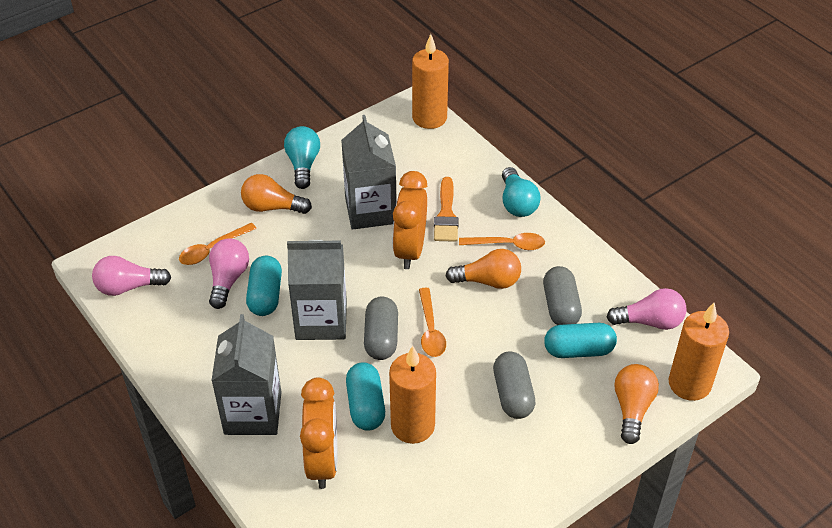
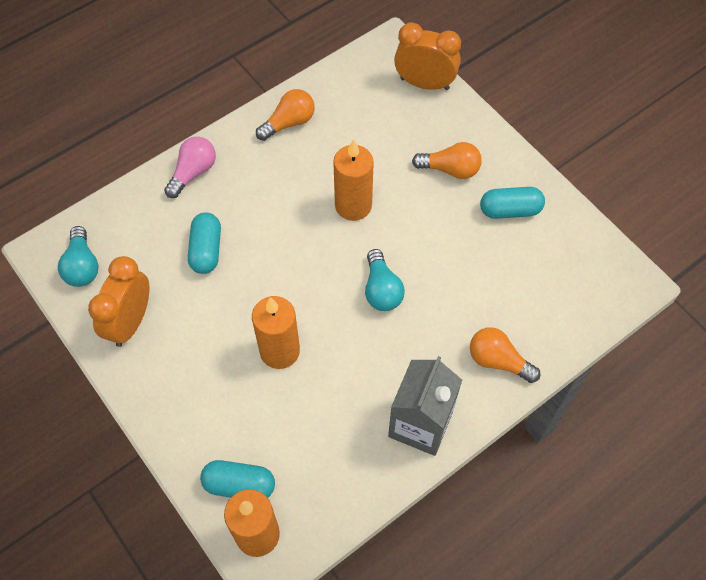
grey capsule: 3 -> 0
grey carton: 3 -> 1
orange brush: 1 -> 0
orange spoon: 3 -> 0
pink light bulb: 3 -> 1

